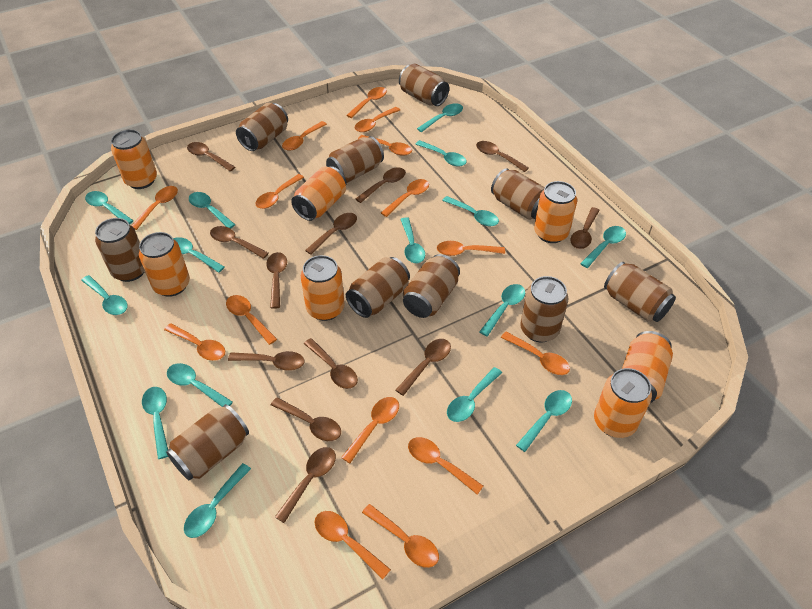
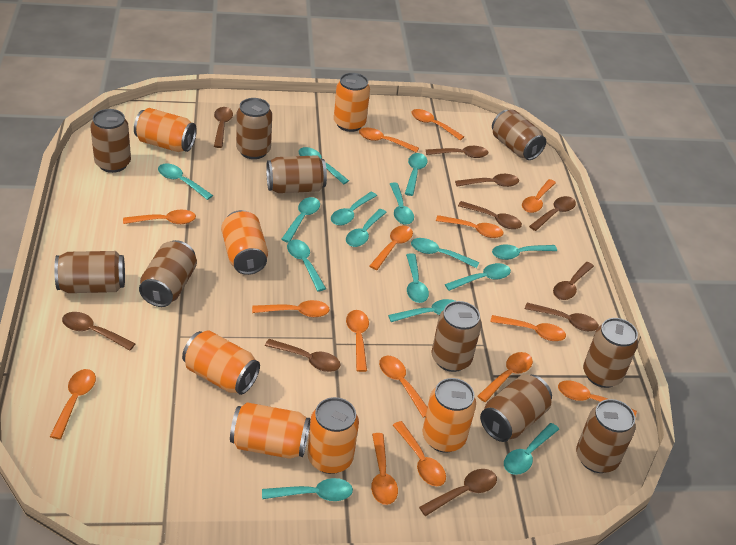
brown spoon: 12 -> 10

